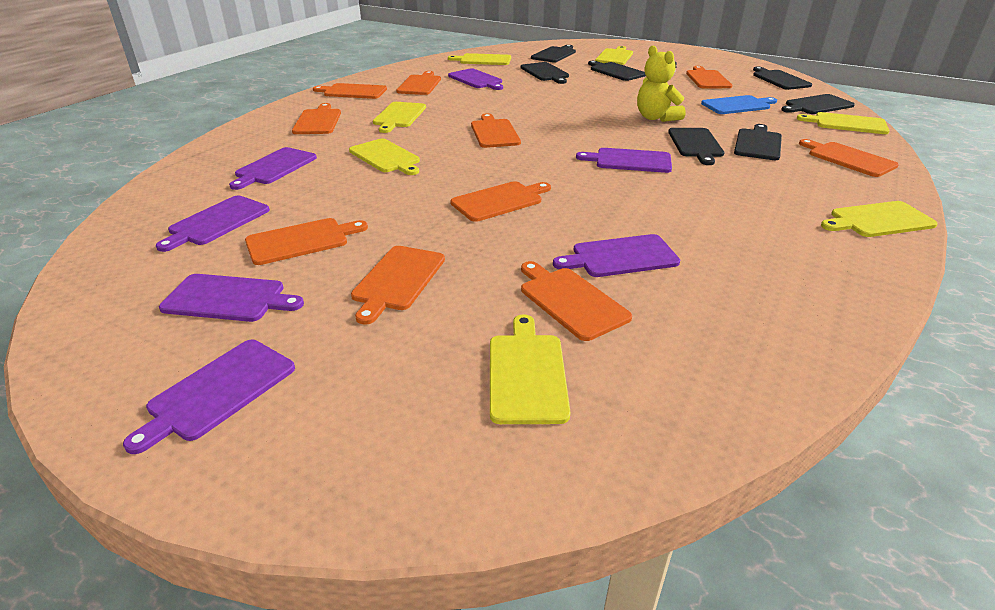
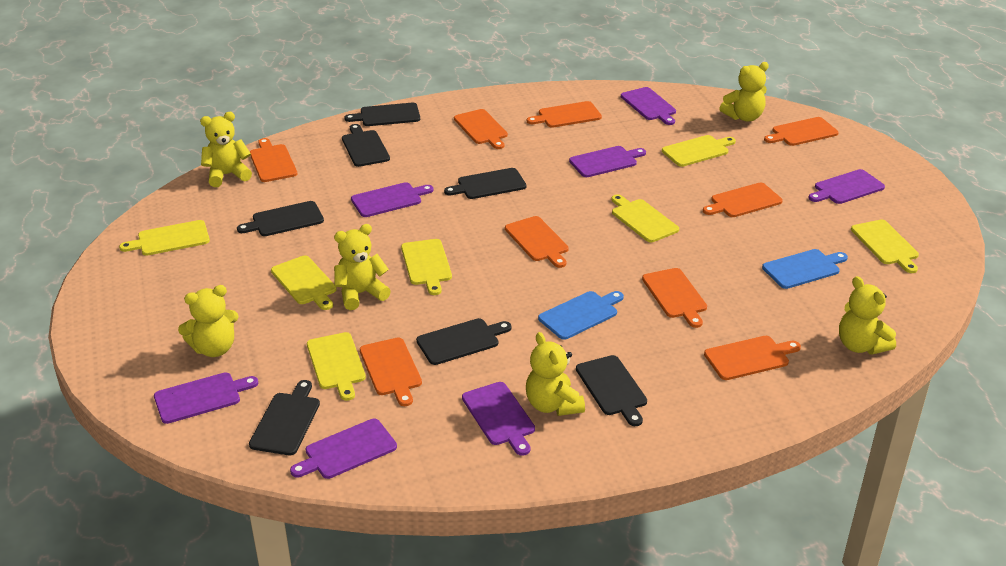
blue cutting board: 1 -> 2
orange cutting board: 10 -> 9
yellow teddy bear: 1 -> 6

